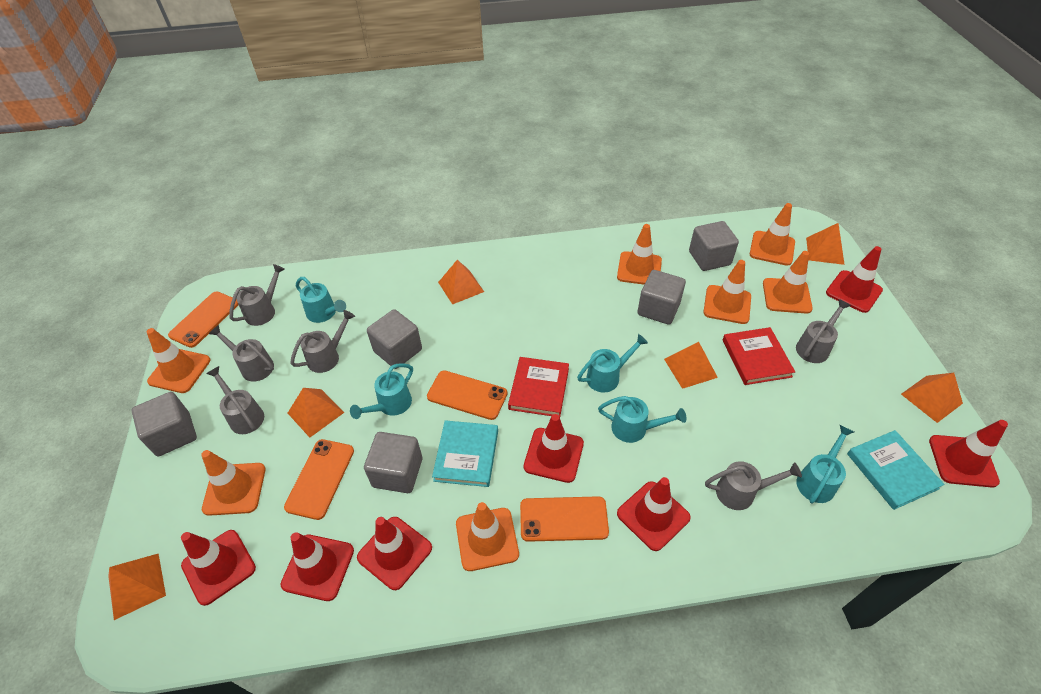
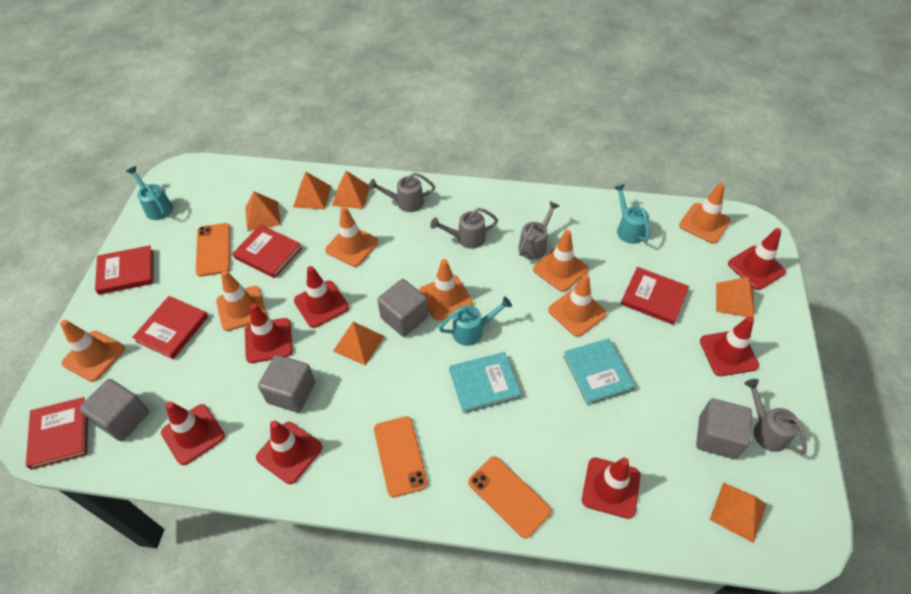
grey cube: 5 -> 4
grey watering can: 6 -> 4
orange phone: 4 -> 3
red book: 2 -> 5
turquoise watering can: 5 -> 3

